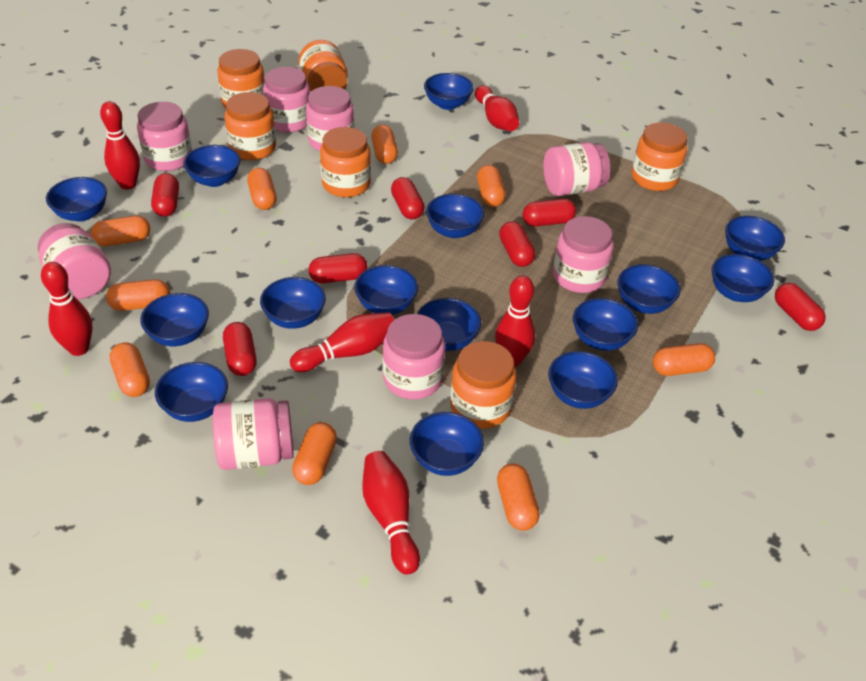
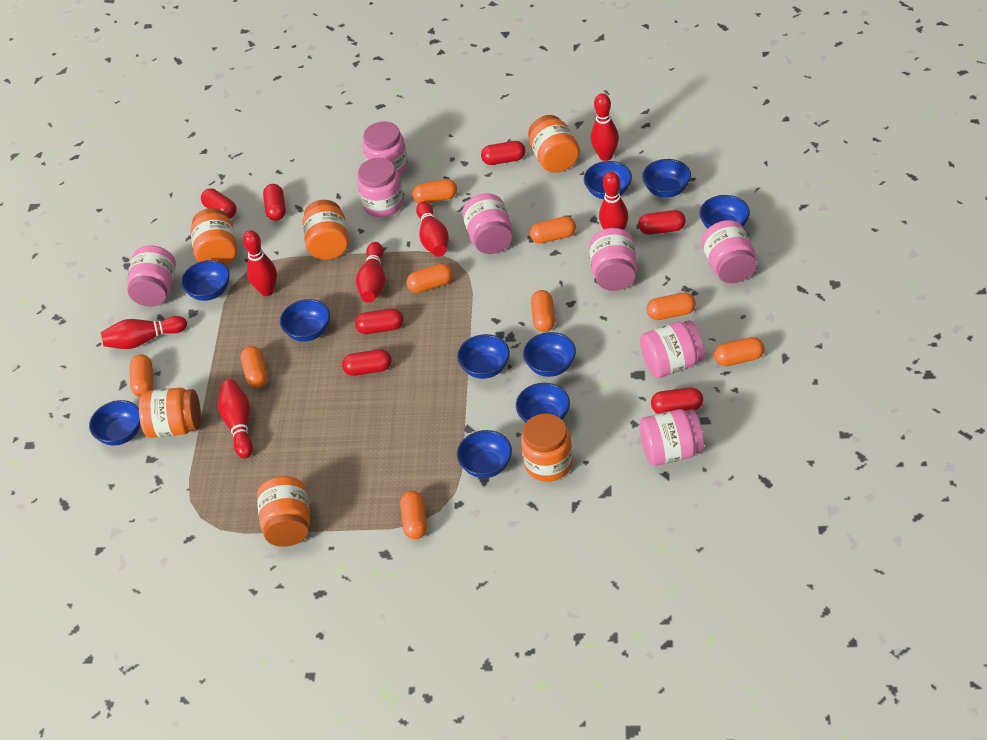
blue bowl: 15 -> 10
red bowling pin: 6 -> 7

